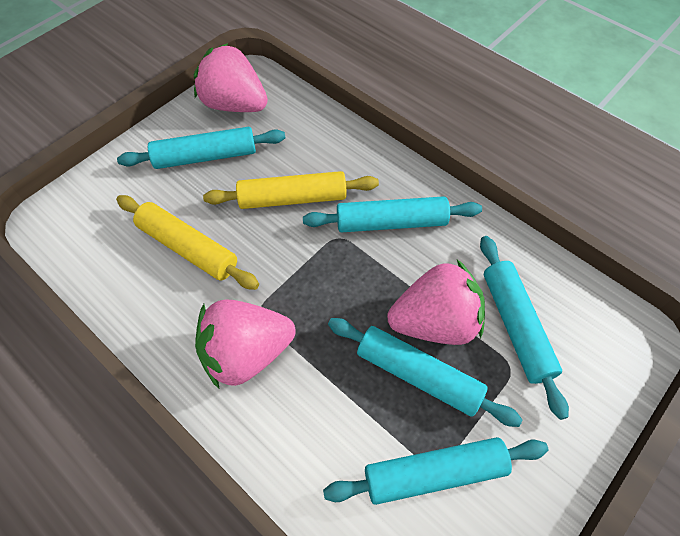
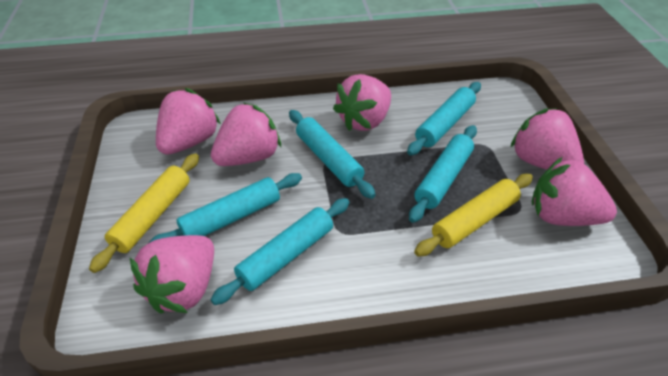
pink strawberry: 3 -> 6

